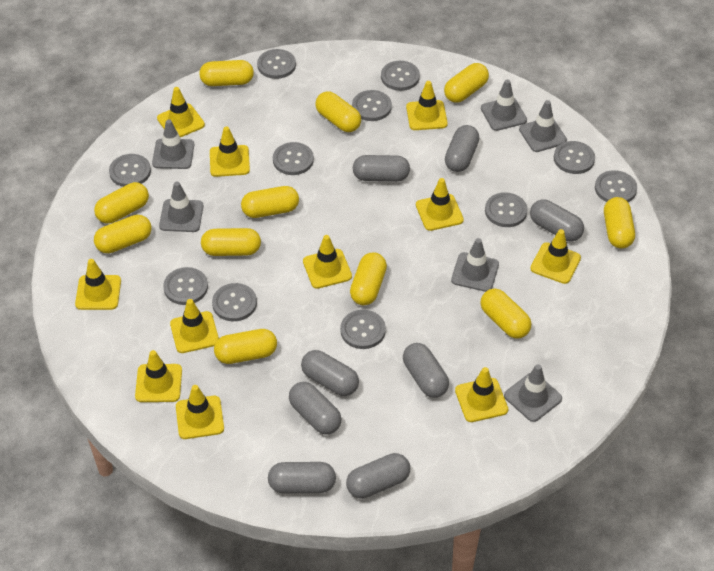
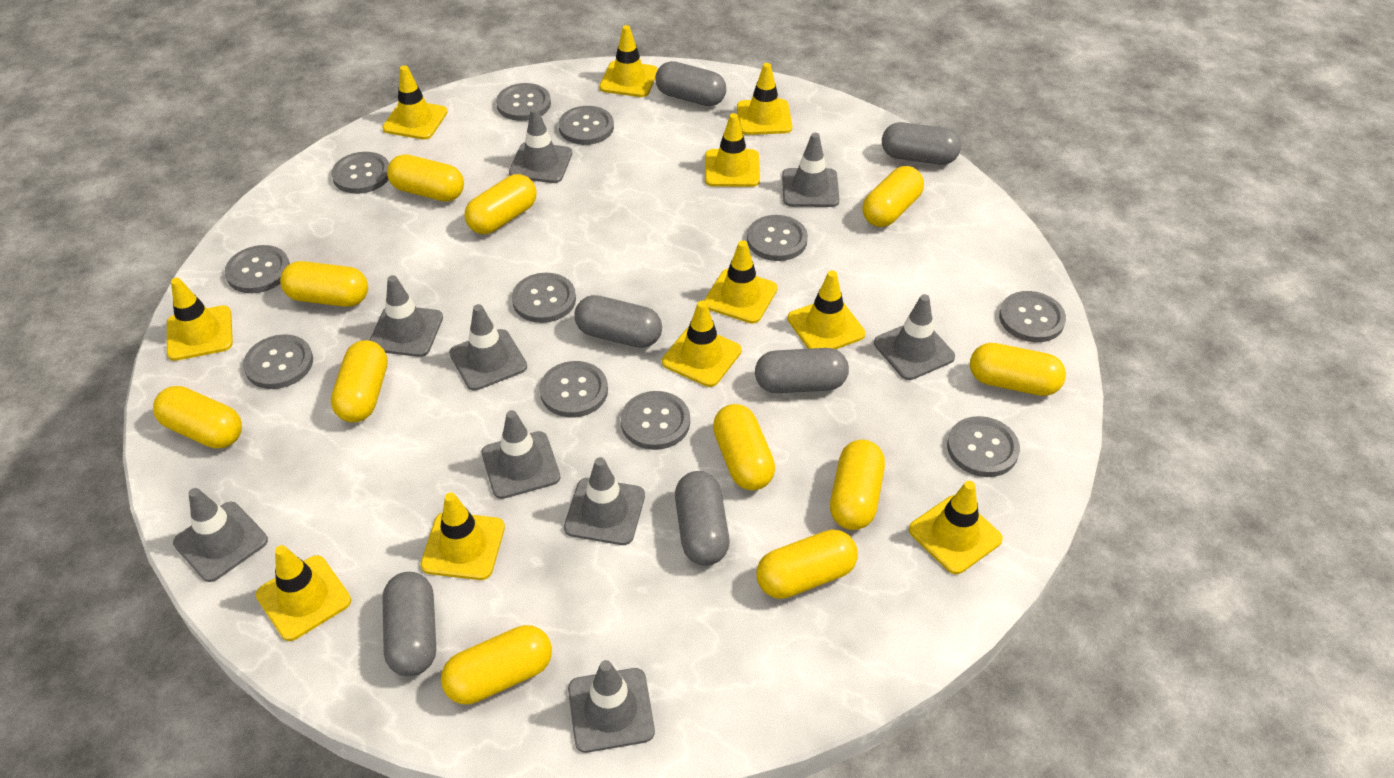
grey capsule: 8 -> 6
grey traffic cone: 6 -> 9

